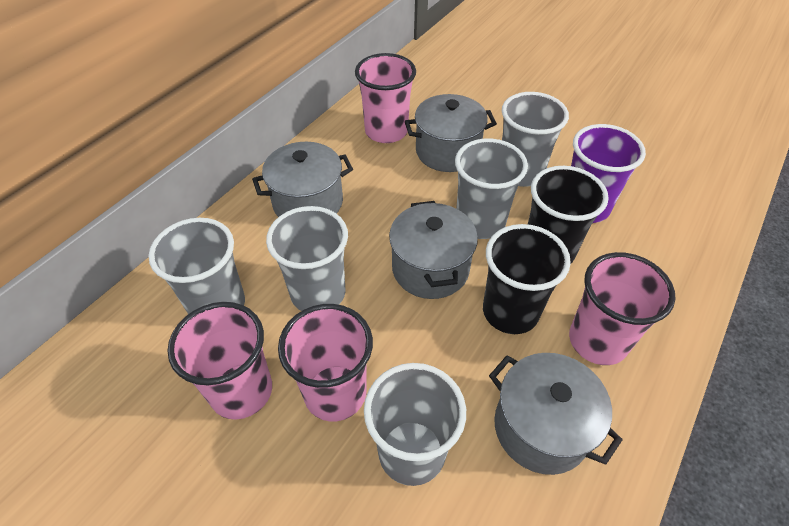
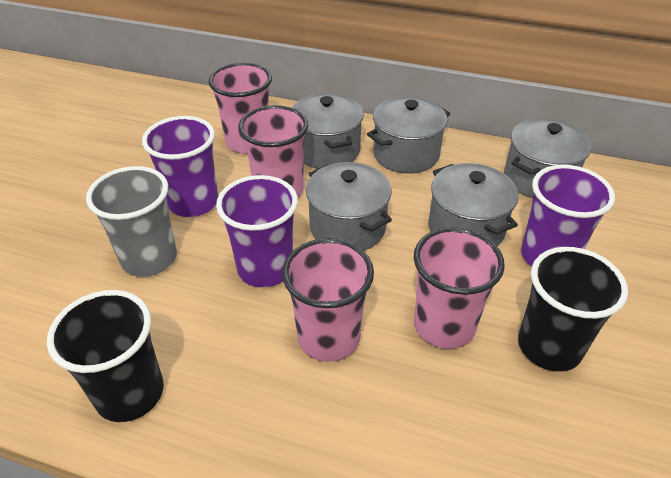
grey cup: 5 -> 1
grey pot: 4 -> 5
purple cup: 1 -> 3

